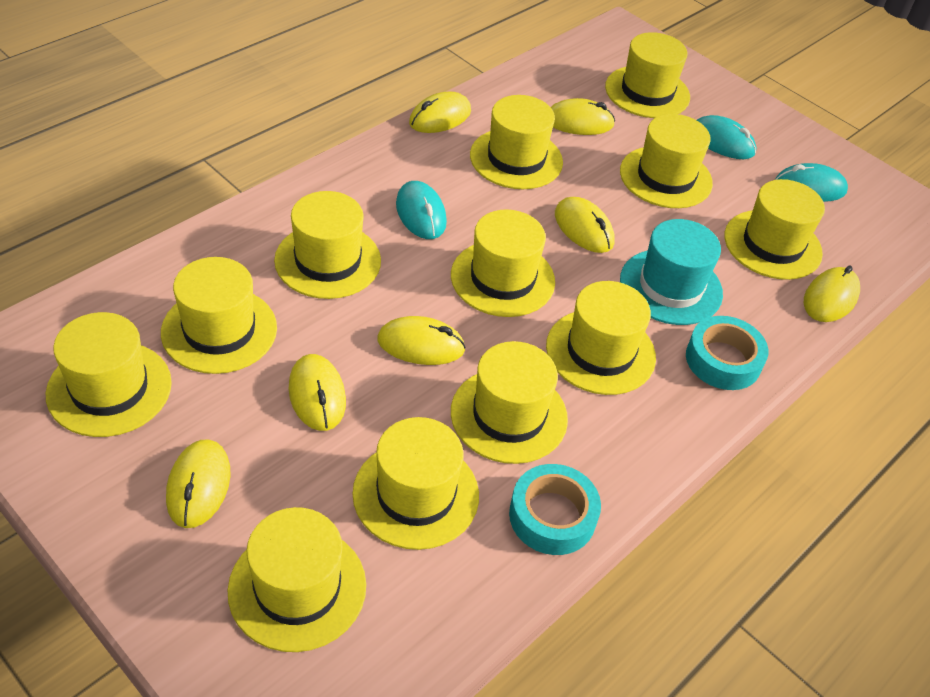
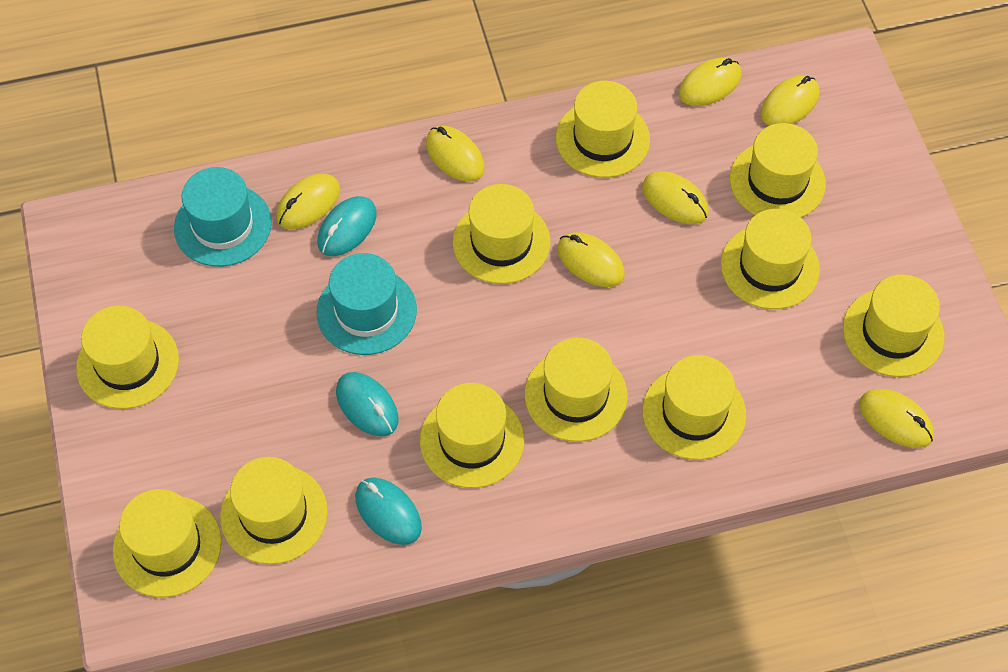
turquoise hat: 1 -> 2
turquoise tape: 2 -> 0
yellow hat: 12 -> 11

